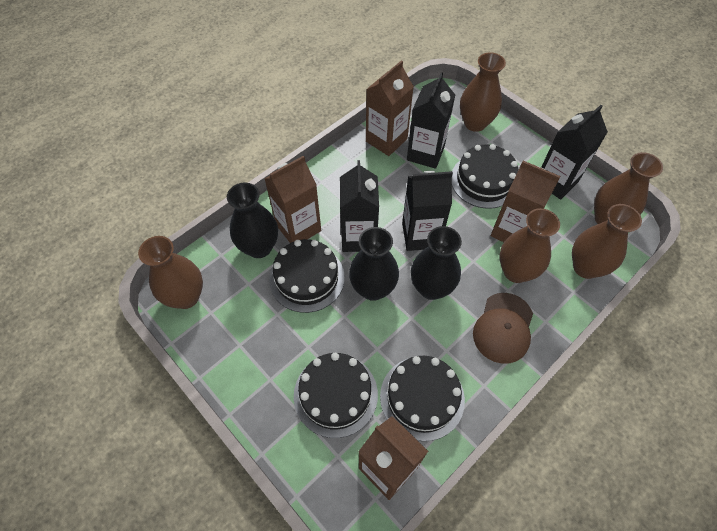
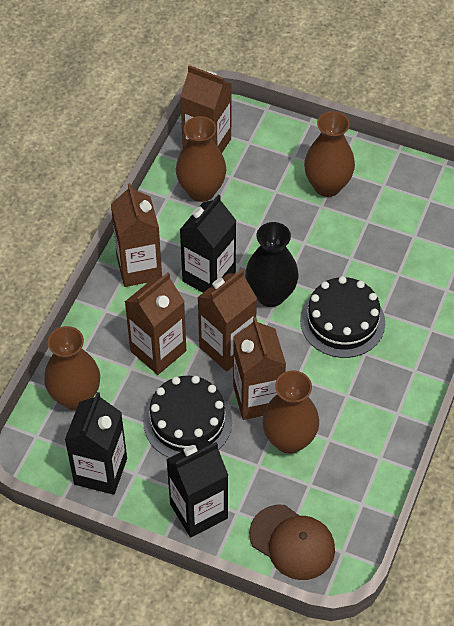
black cake: 4 -> 2
black carton: 4 -> 3
black vase: 3 -> 1
brown carton: 4 -> 5
brown vase: 5 -> 4

